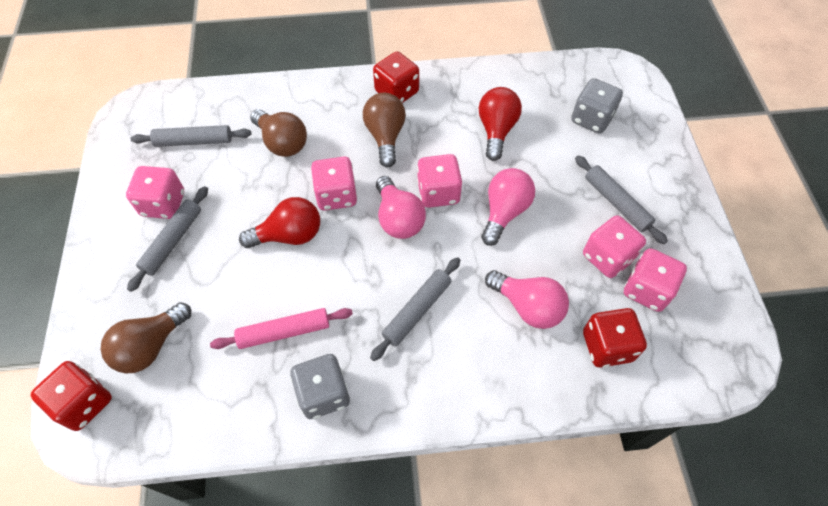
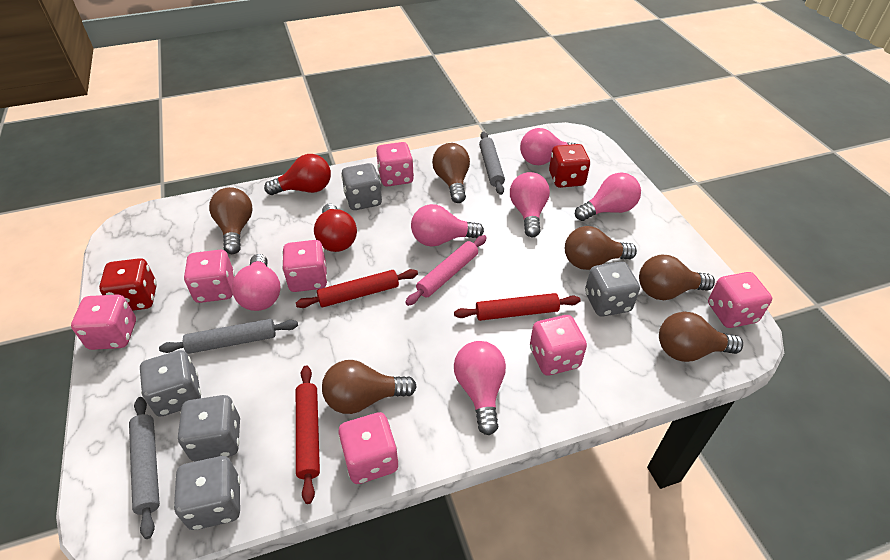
brown light bulb: 3 -> 6
grey dice: 2 -> 5
grey rolling pin: 4 -> 3
pink dice: 5 -> 7
pink light bulb: 3 -> 6
red dice: 3 -> 2
red rolling pin: 0 -> 3

